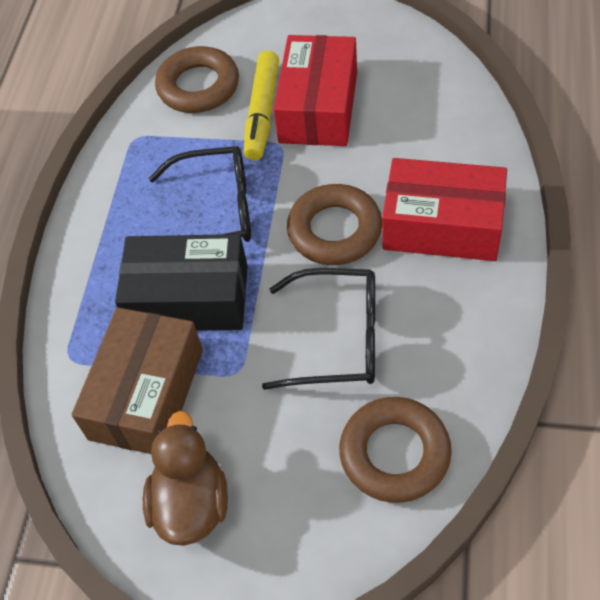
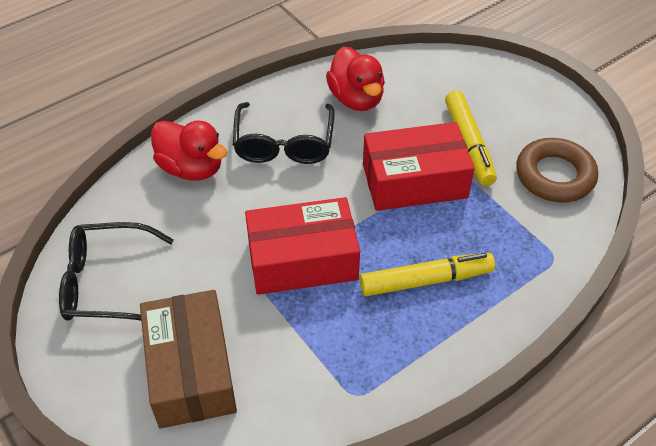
black box: 1 -> 0
brown duck: 1 -> 0
brown ring: 3 -> 1
red duck: 0 -> 2
yellow marker: 1 -> 2

